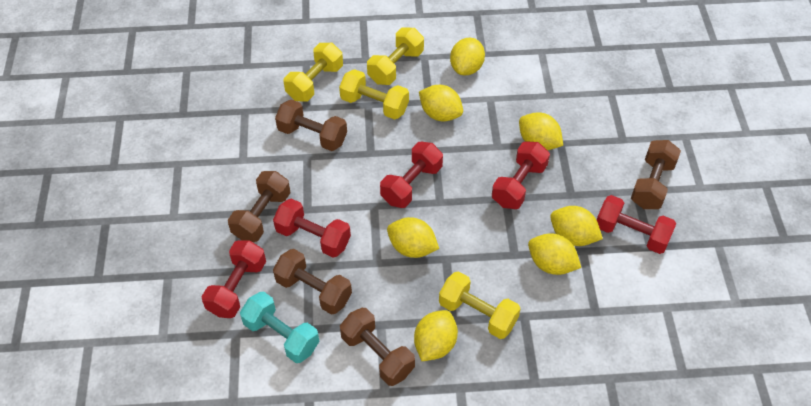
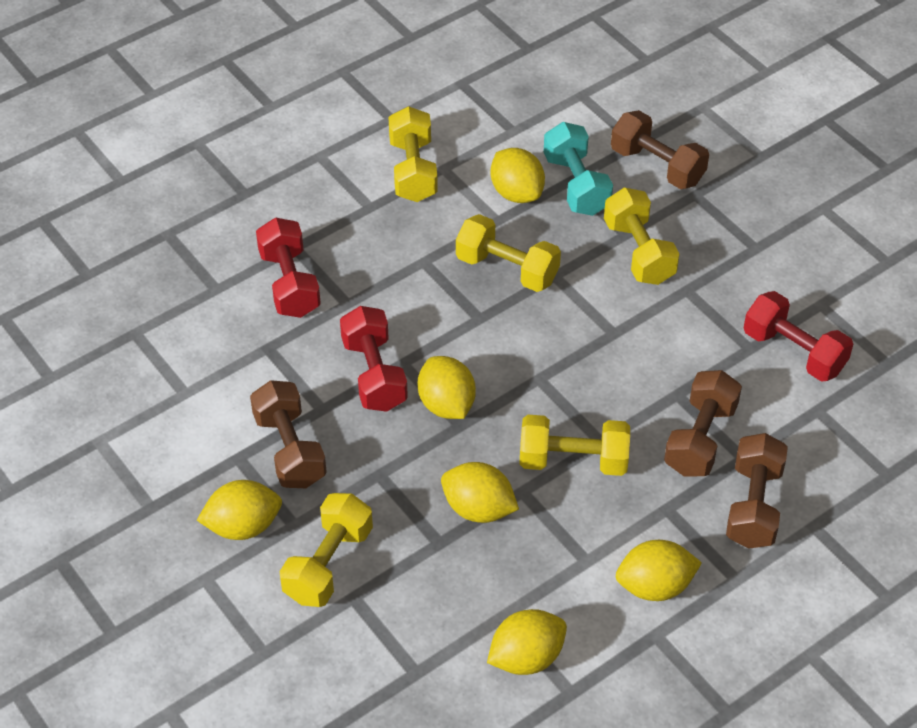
brown dumbbell: 5 -> 4
red dumbbell: 5 -> 3
yellow dumbbell: 4 -> 5
yellow lemon: 7 -> 6

